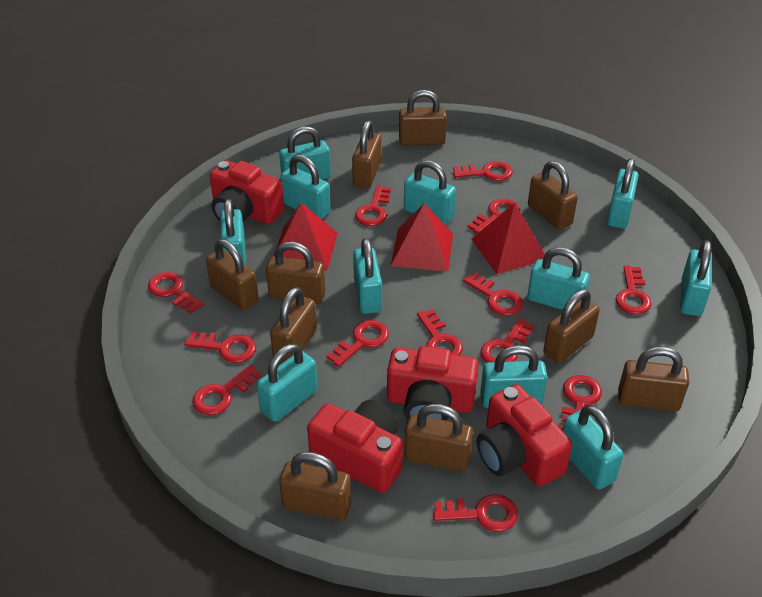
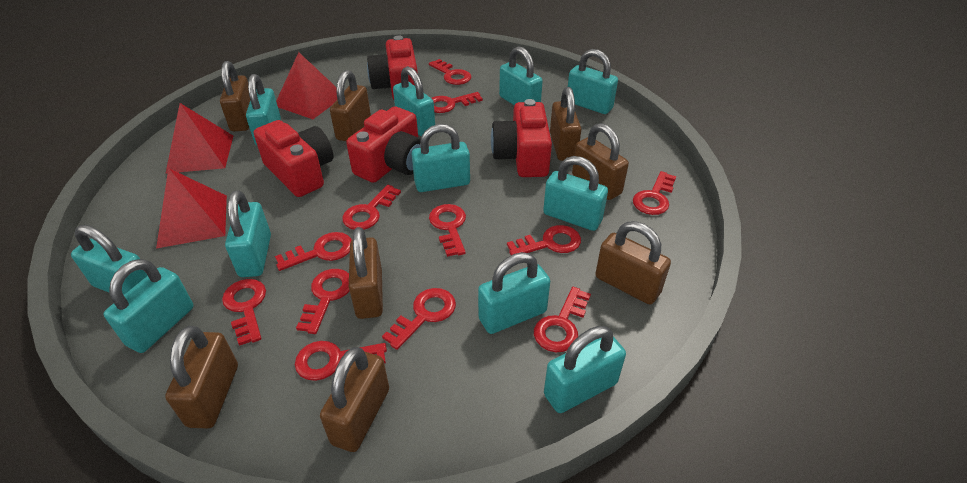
brown padlock: 10 -> 8
red key: 13 -> 12

